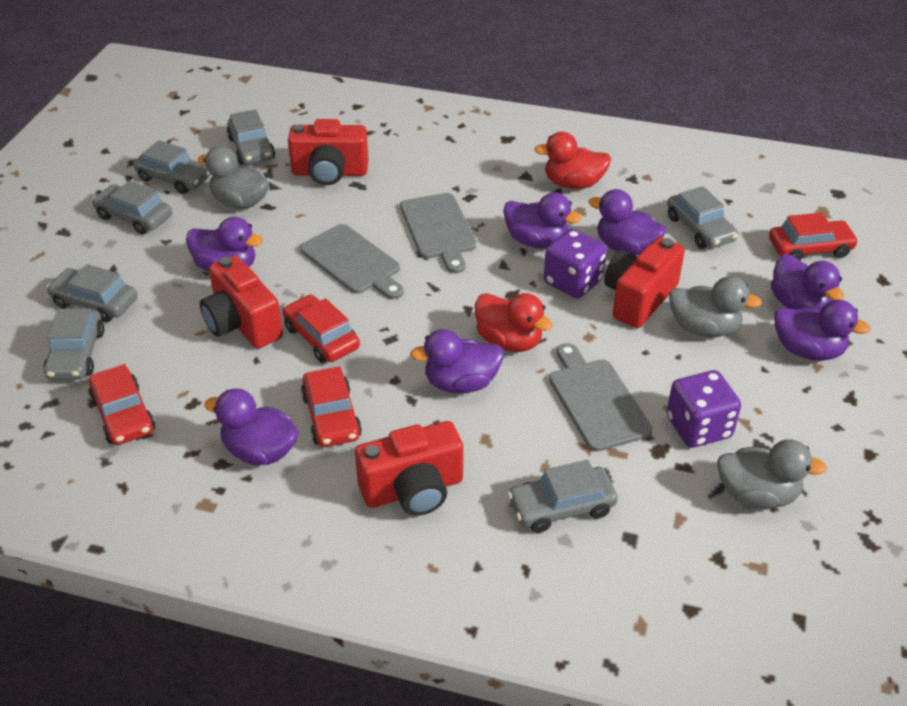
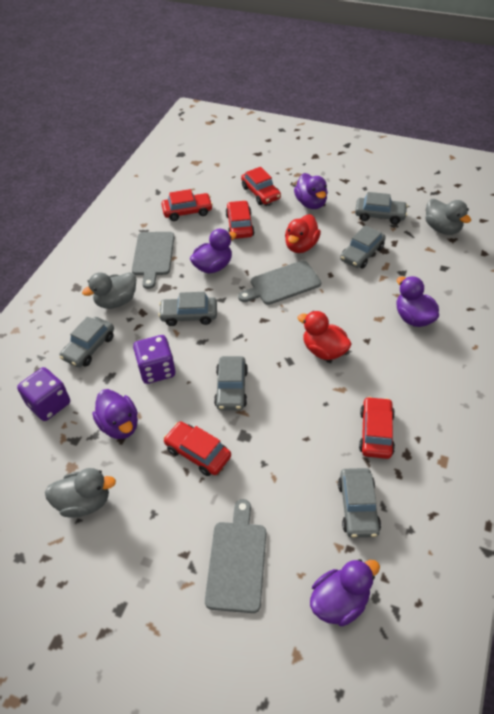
grey car: 7 -> 6
purple duck: 7 -> 5
red camera: 4 -> 0
red car: 4 -> 5

